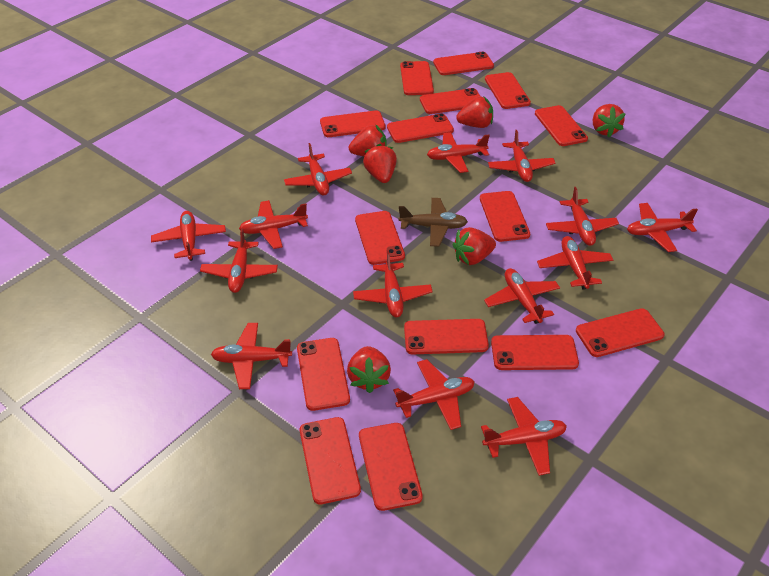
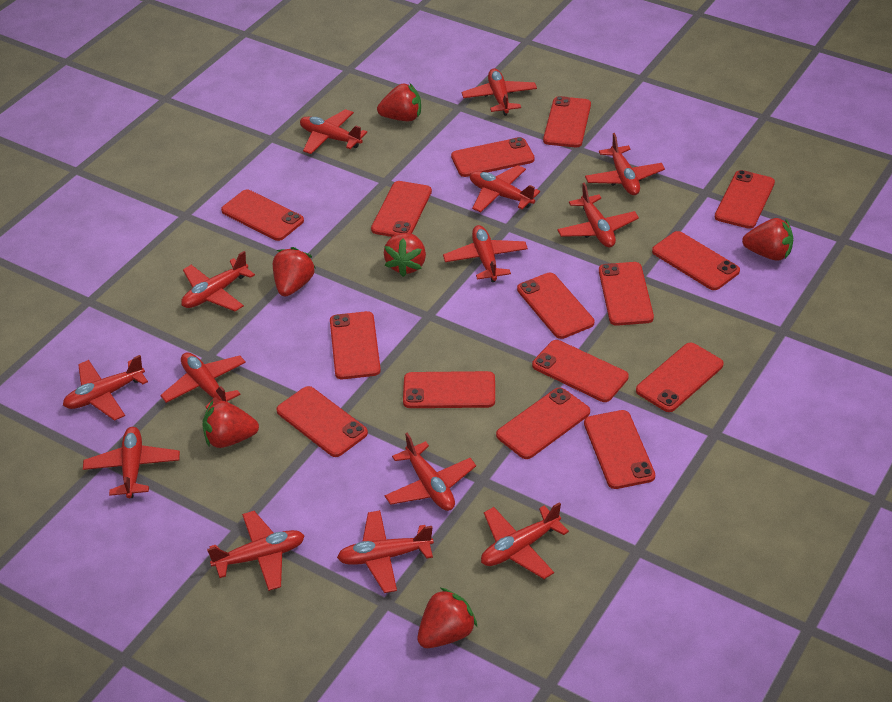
brown plane: 1 -> 0

